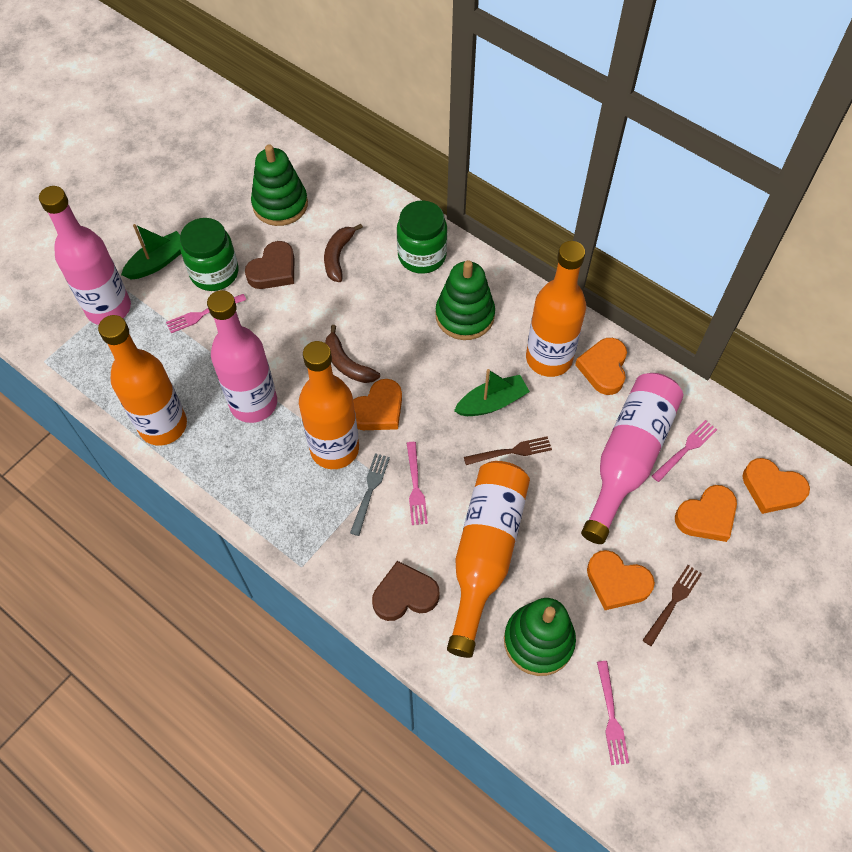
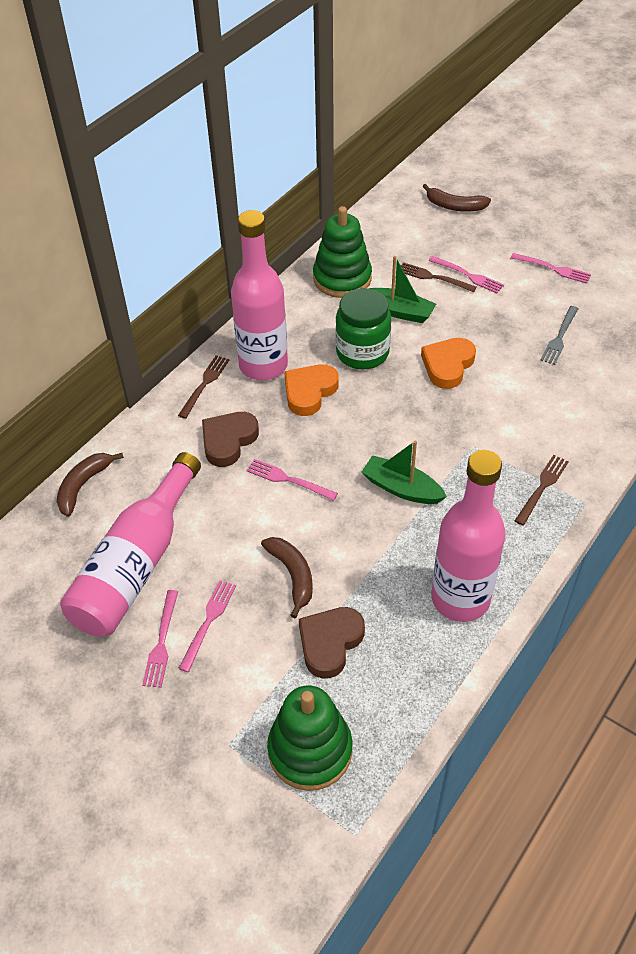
brown banana: 2 -> 3
brown fork: 2 -> 3
green jar: 2 -> 1
green stacking toy: 3 -> 2
orange bottle: 4 -> 0
orange heart: 5 -> 2
pink fork: 4 -> 5

